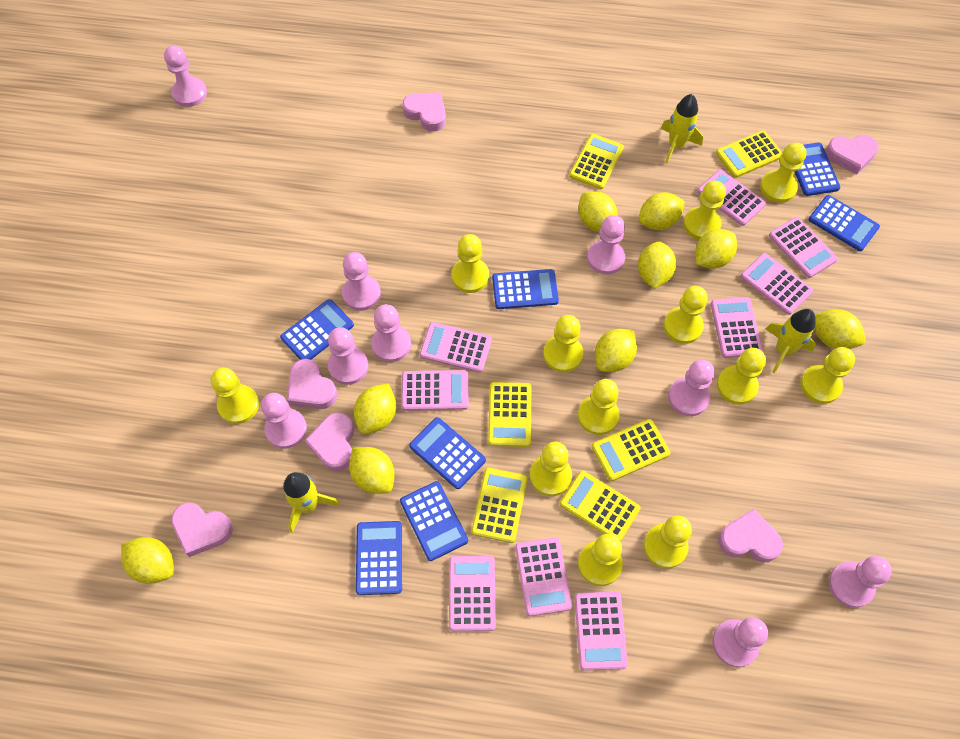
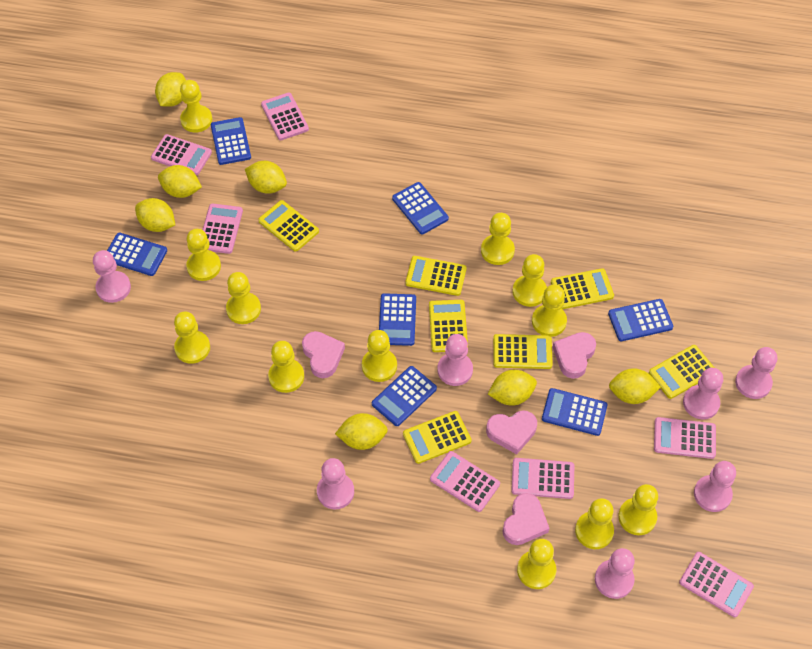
pink calculator: 9 -> 7
pink heart: 6 -> 4
pink pawn: 9 -> 7
yellow calculator: 6 -> 7
yellow lemon: 9 -> 7
yellow rocket: 3 -> 0

